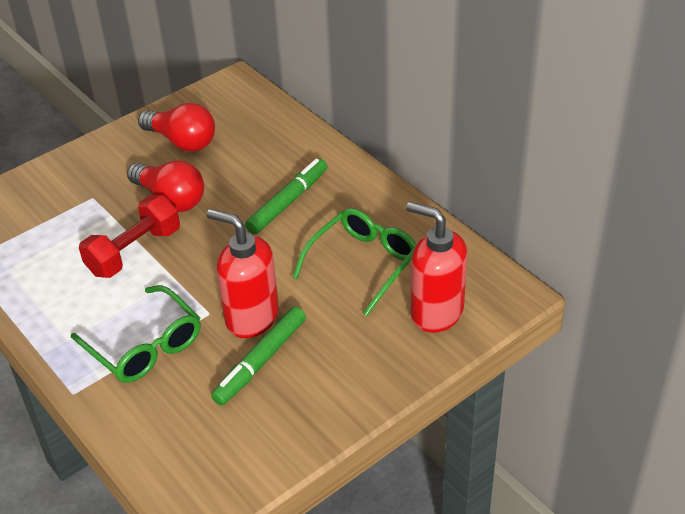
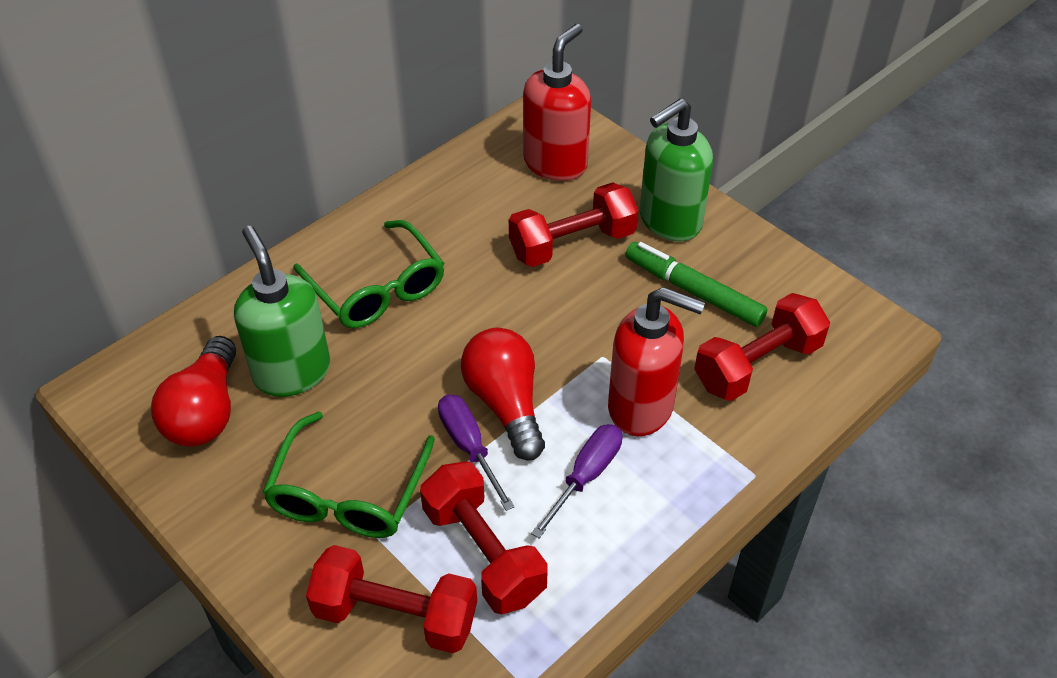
green marker: 2 -> 1
green soap dispenser: 0 -> 2
purple screwdriver: 0 -> 2
red dumbbell: 1 -> 4

